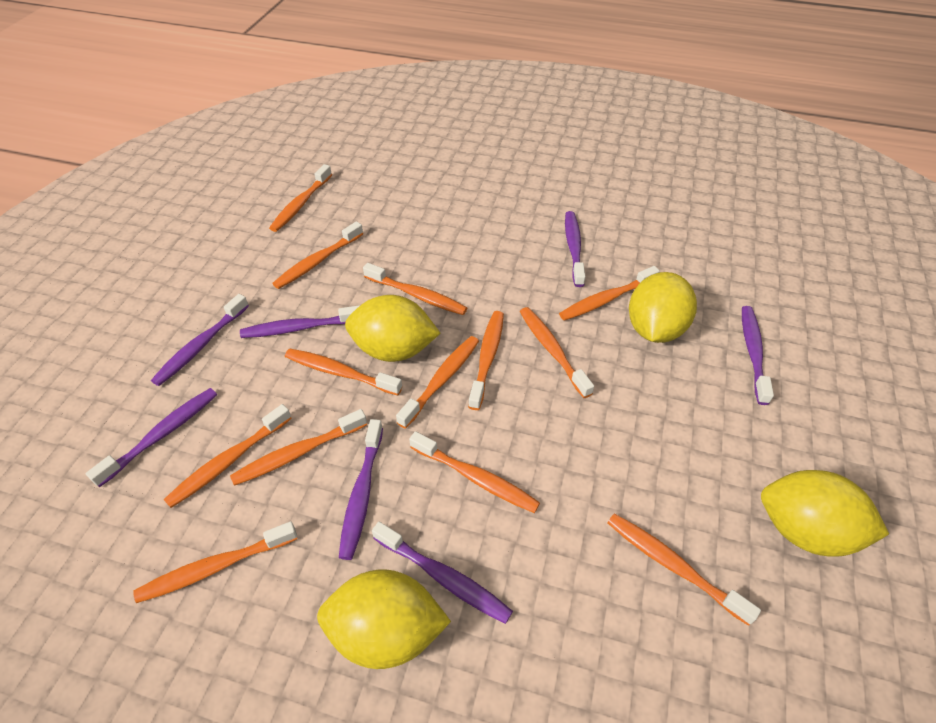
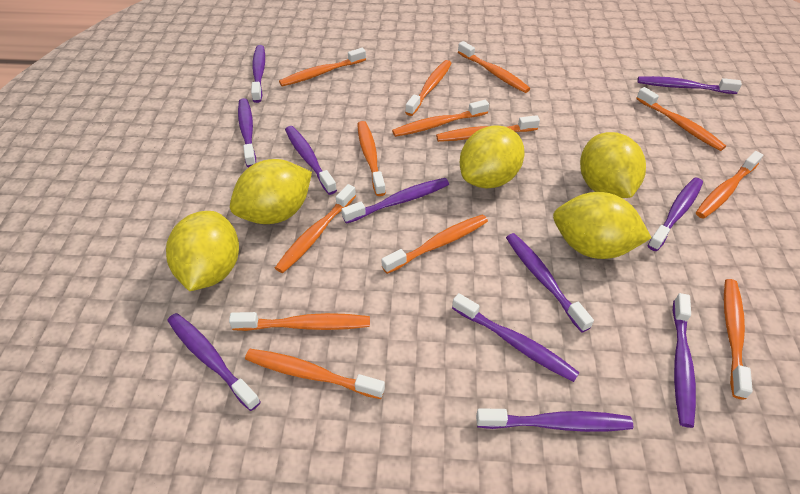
purple toothbrush: 7 -> 11
yellow lemon: 4 -> 5

